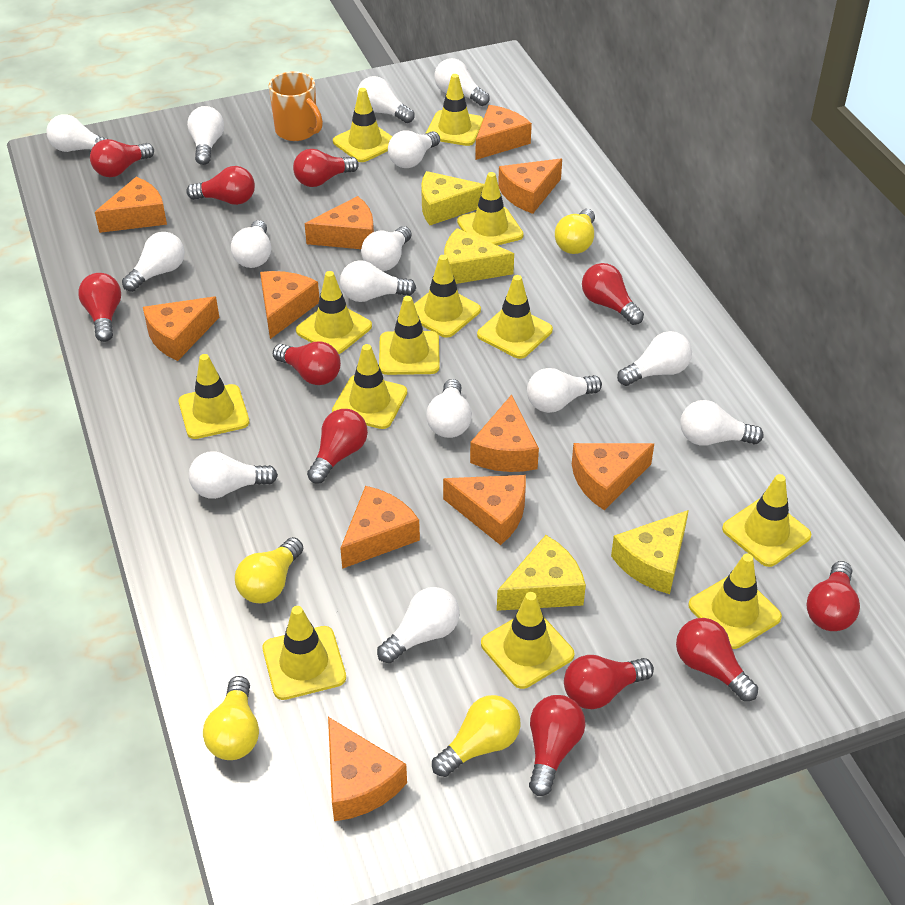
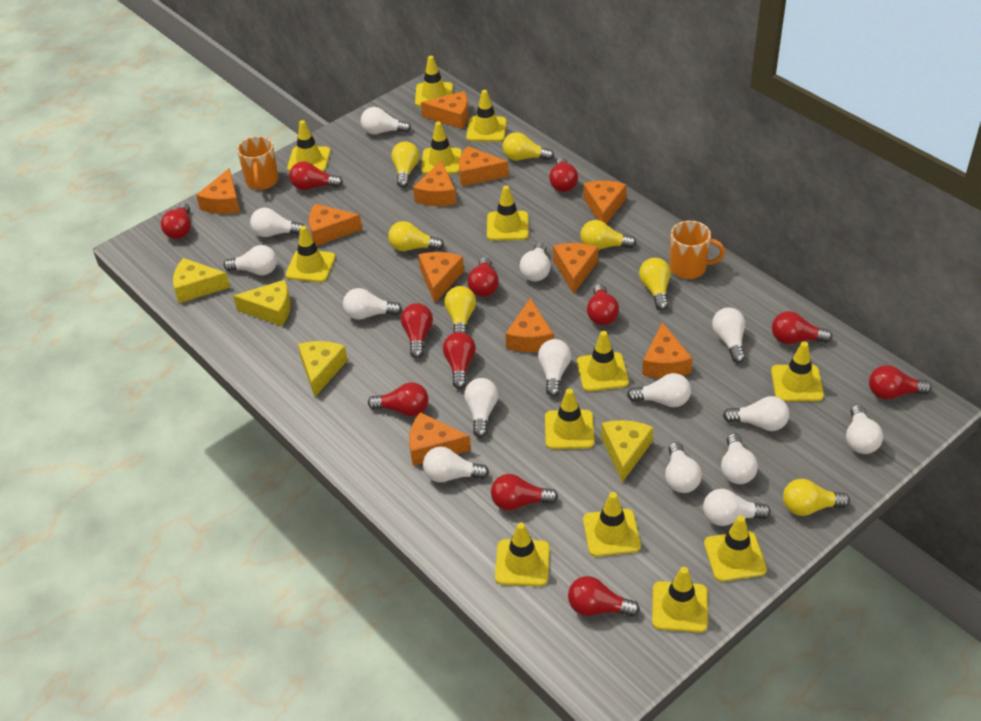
orange mug: 1 -> 2
red light bulb: 11 -> 12
yellow light bulb: 4 -> 7

